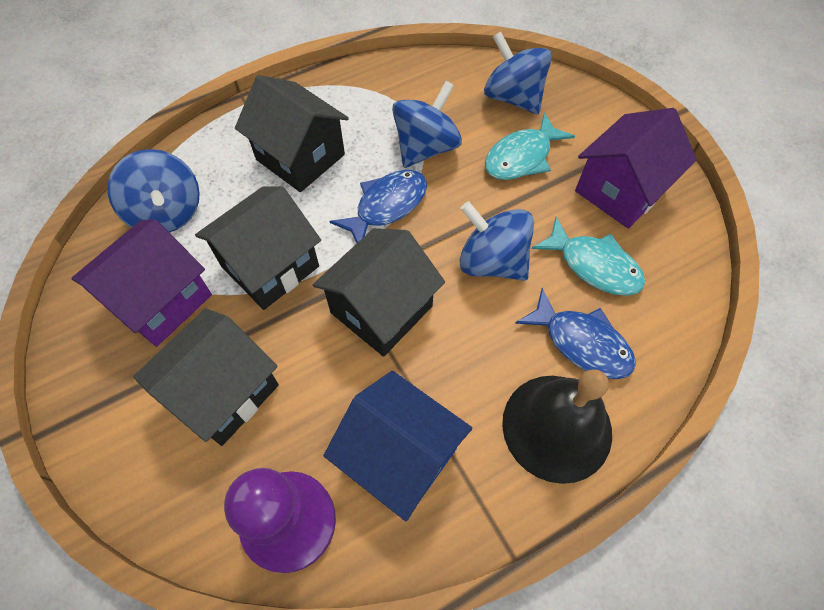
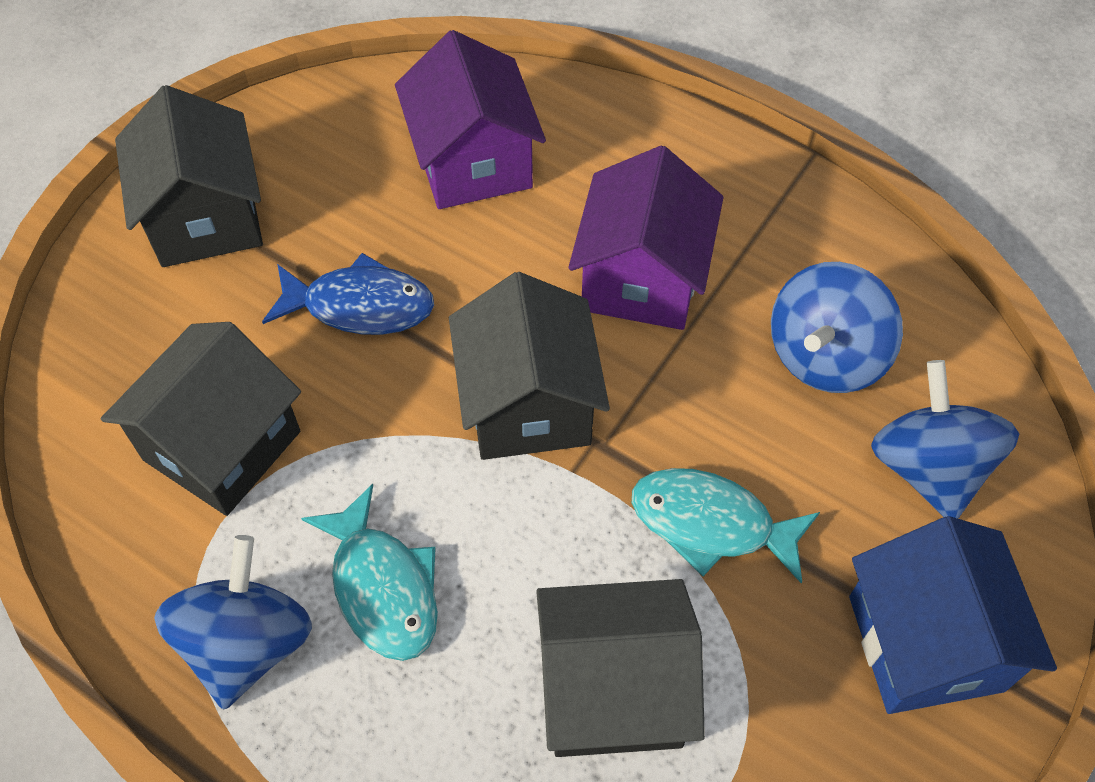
black bell: 1 -> 0
blue fish: 2 -> 1
blue spinning top: 4 -> 3
purple pawn: 1 -> 0

